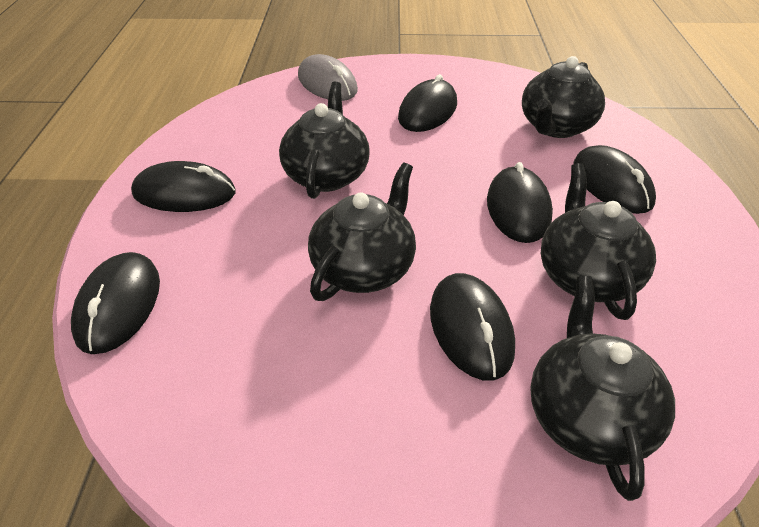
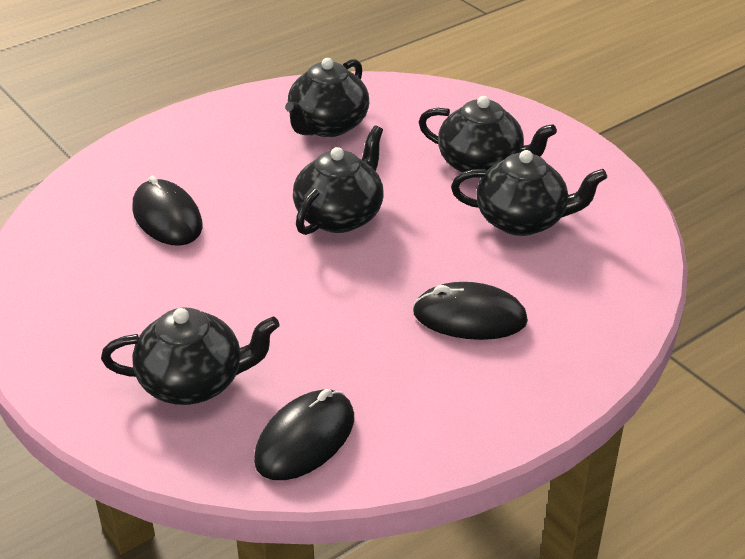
black mouse: 6 -> 3
grey mouse: 1 -> 0

